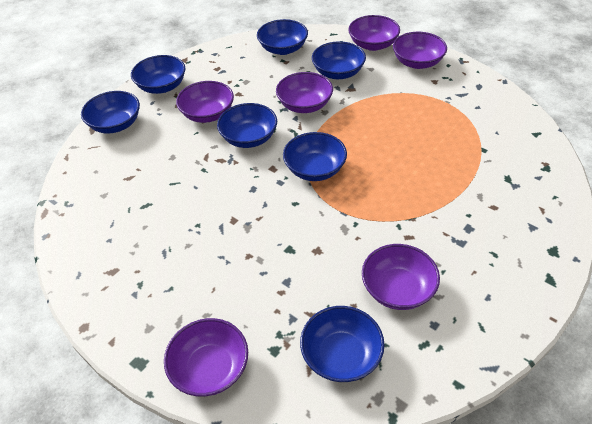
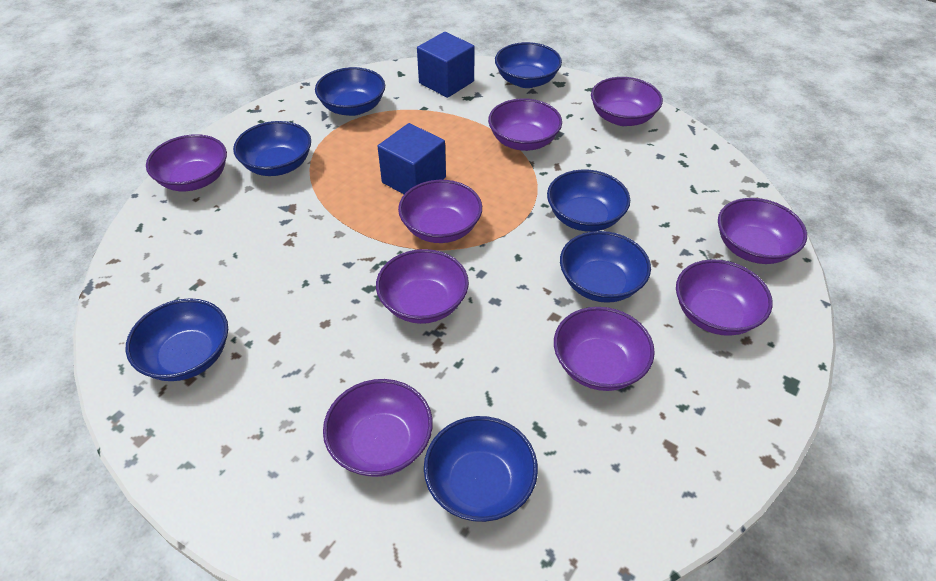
blue cube: 0 -> 2
purple bowl: 6 -> 9

